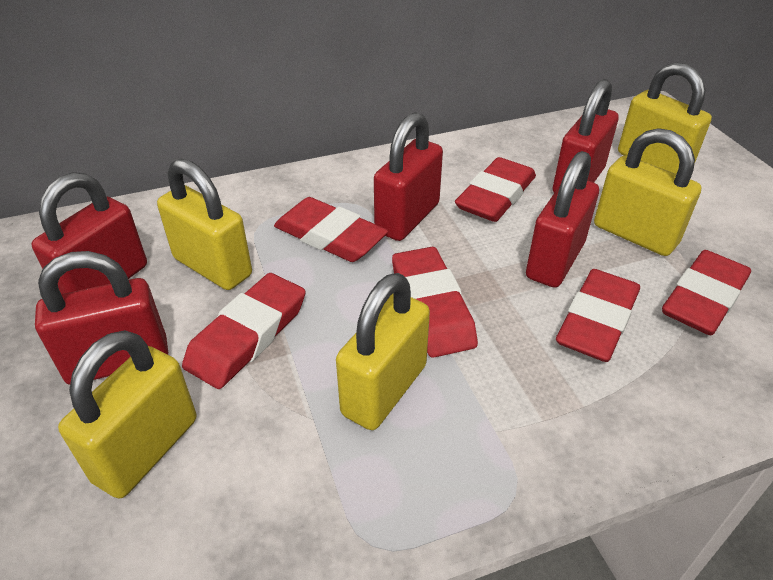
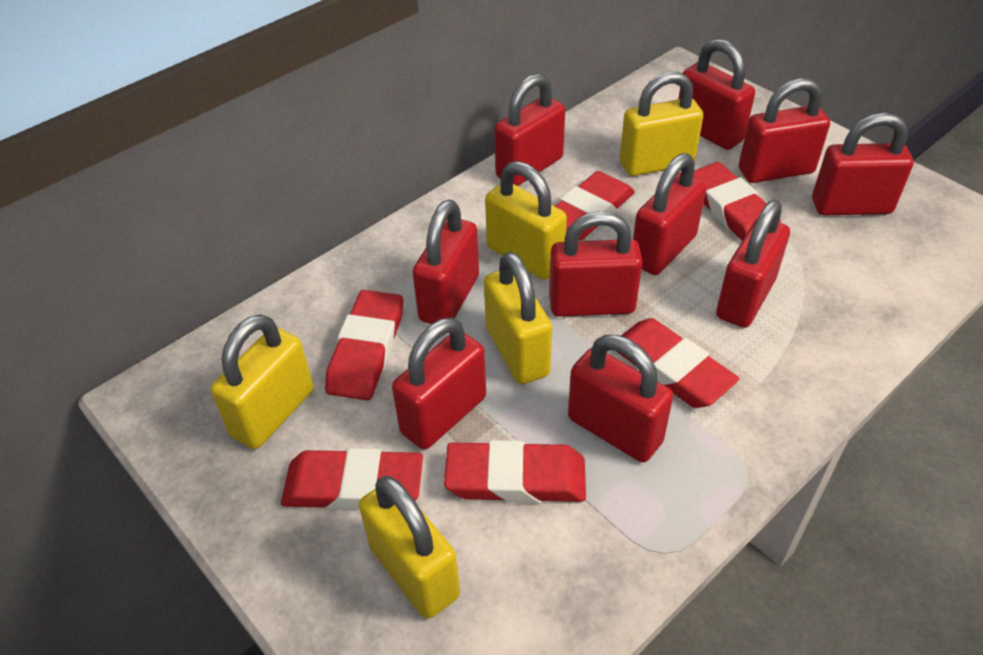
red padlock: 5 -> 10

